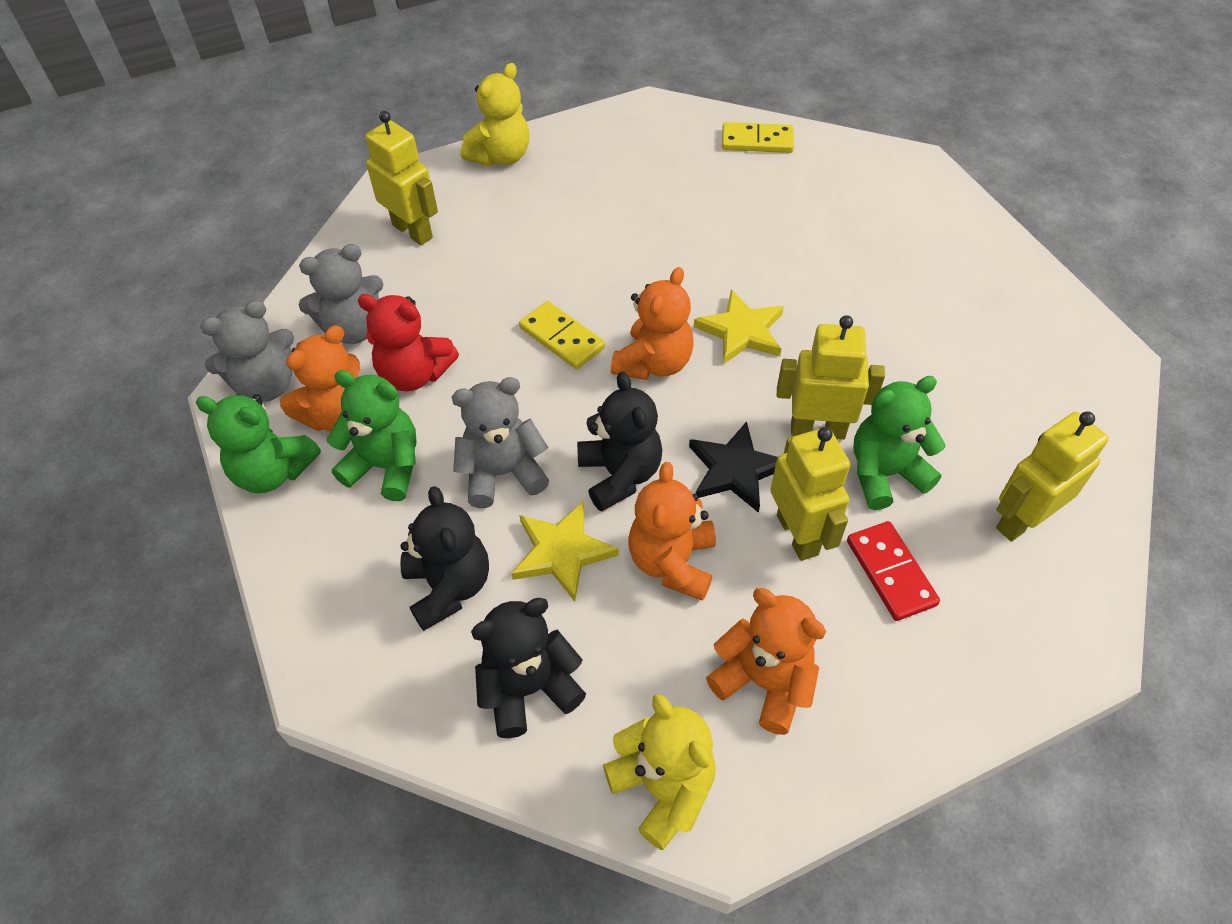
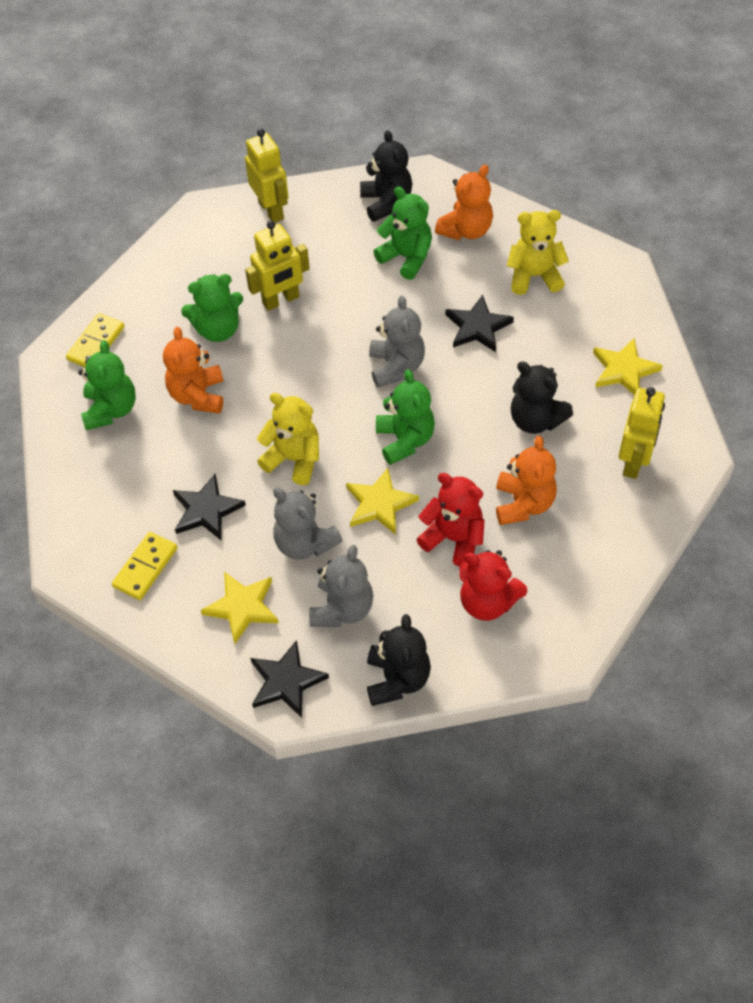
black star: 1 -> 3
green teddy bear: 3 -> 4
orange teddy bear: 4 -> 3
red domino: 1 -> 0
red teddy bear: 1 -> 2
yellow robot: 4 -> 3
yellow star: 2 -> 3

